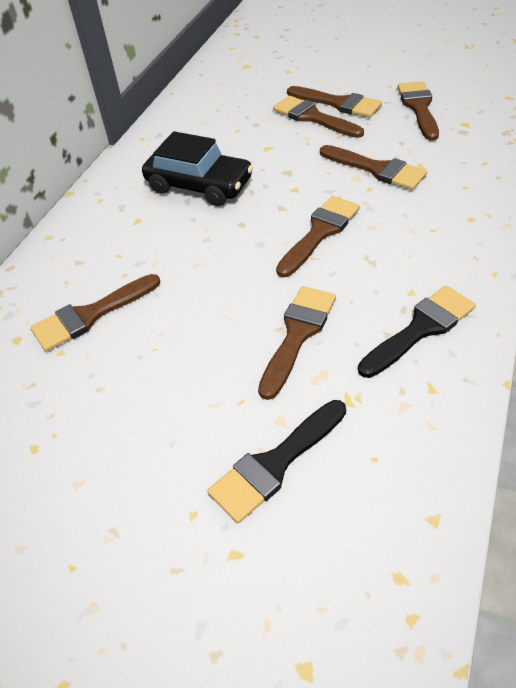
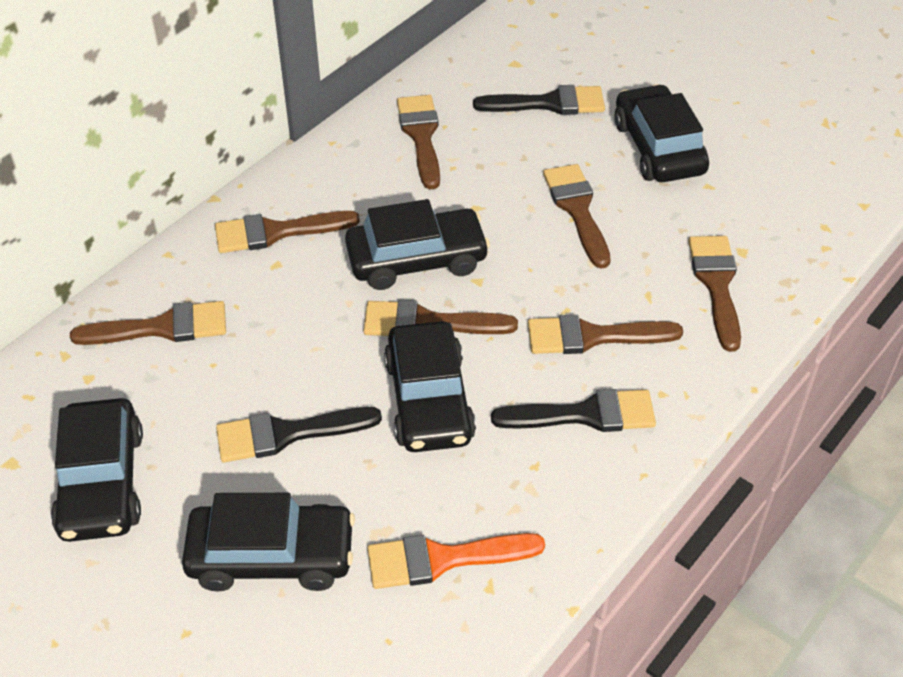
black brush: 2 -> 3
black car: 1 -> 5
orange brush: 0 -> 1

